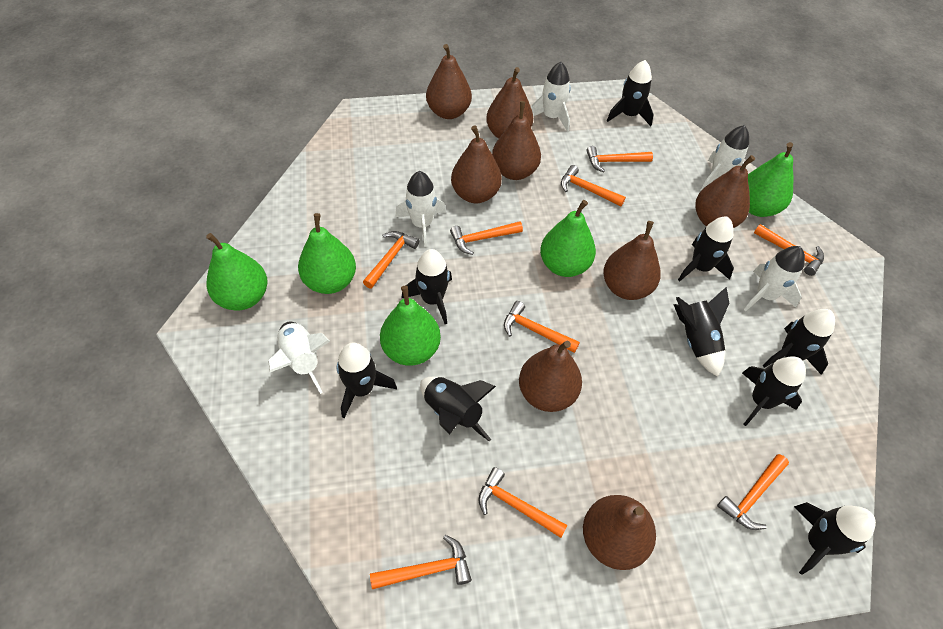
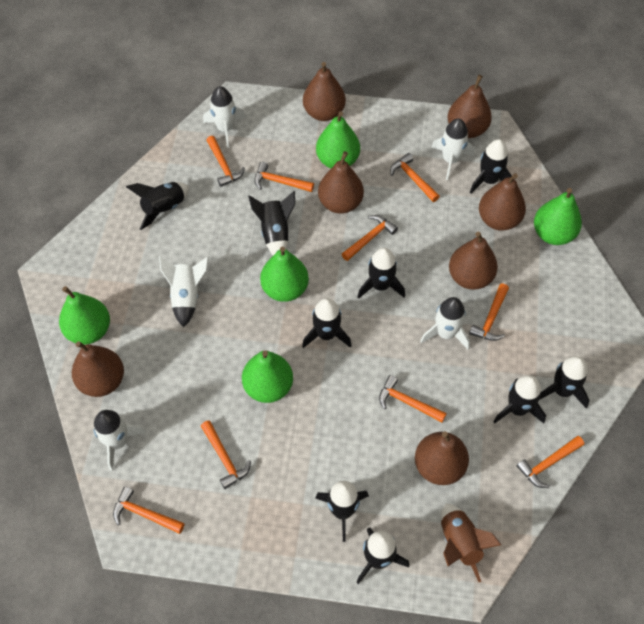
brown pear: 8 -> 7
brown rocket: 0 -> 1

